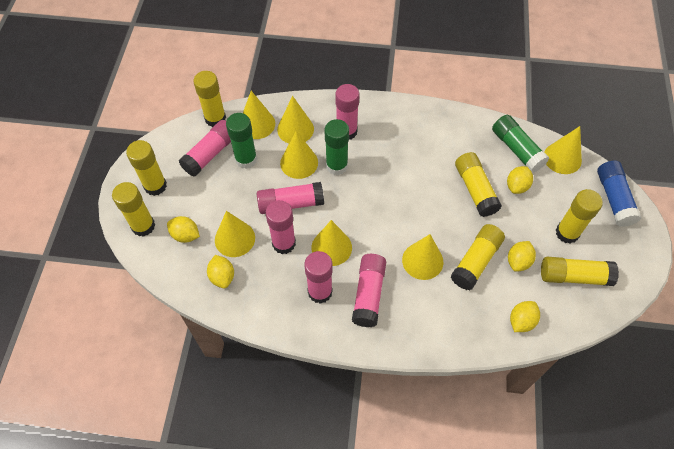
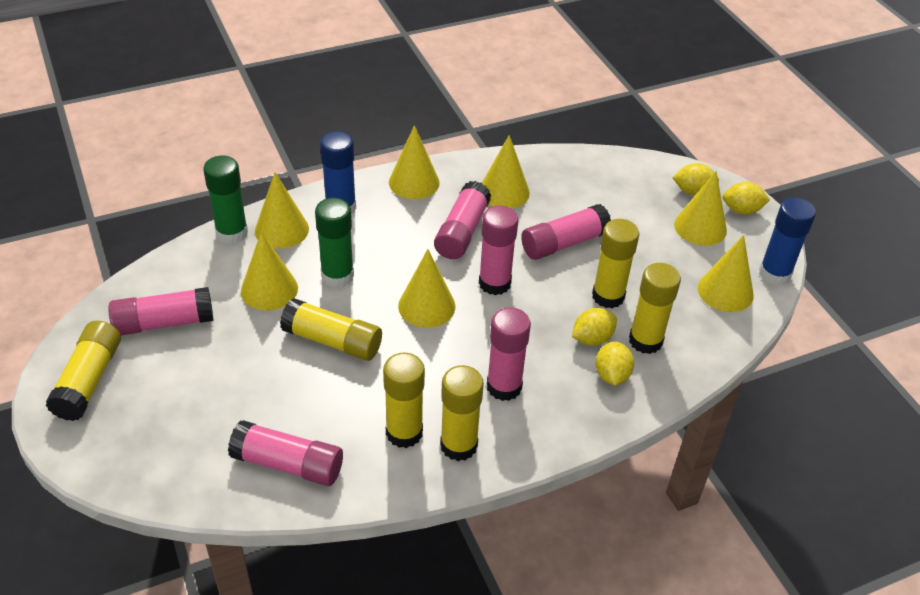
blue glue stick: 1 -> 2
green glue stick: 3 -> 2
yellow glue stick: 7 -> 6
yellow lemon: 5 -> 4

